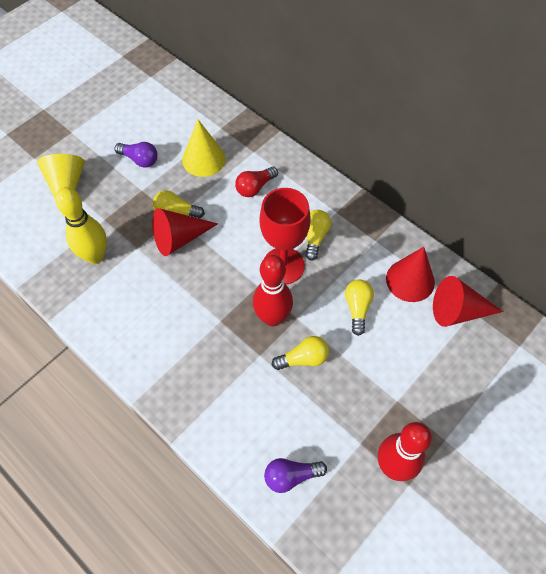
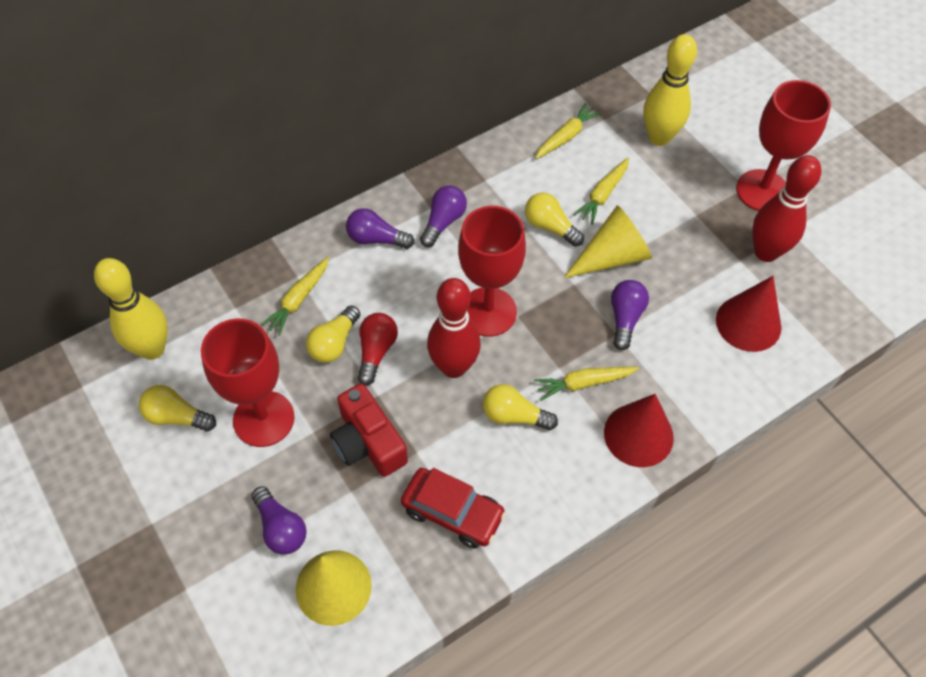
purple light bulb: 2 -> 4
red camera: 0 -> 1
red car: 0 -> 1
red cone: 3 -> 2
red goblet: 1 -> 3
yellow bowling pin: 1 -> 2
yellow carrot: 0 -> 4

